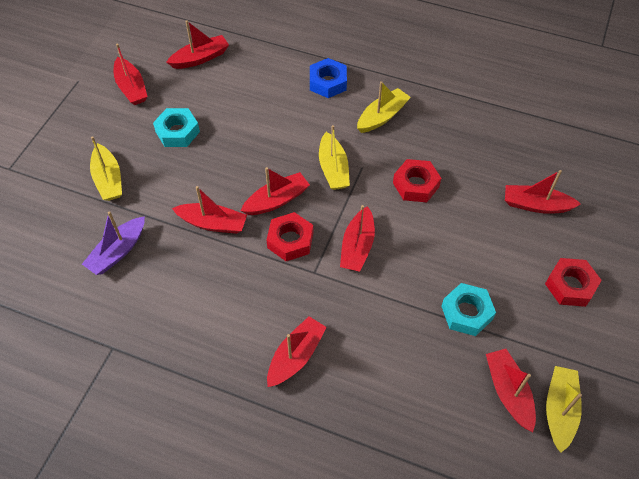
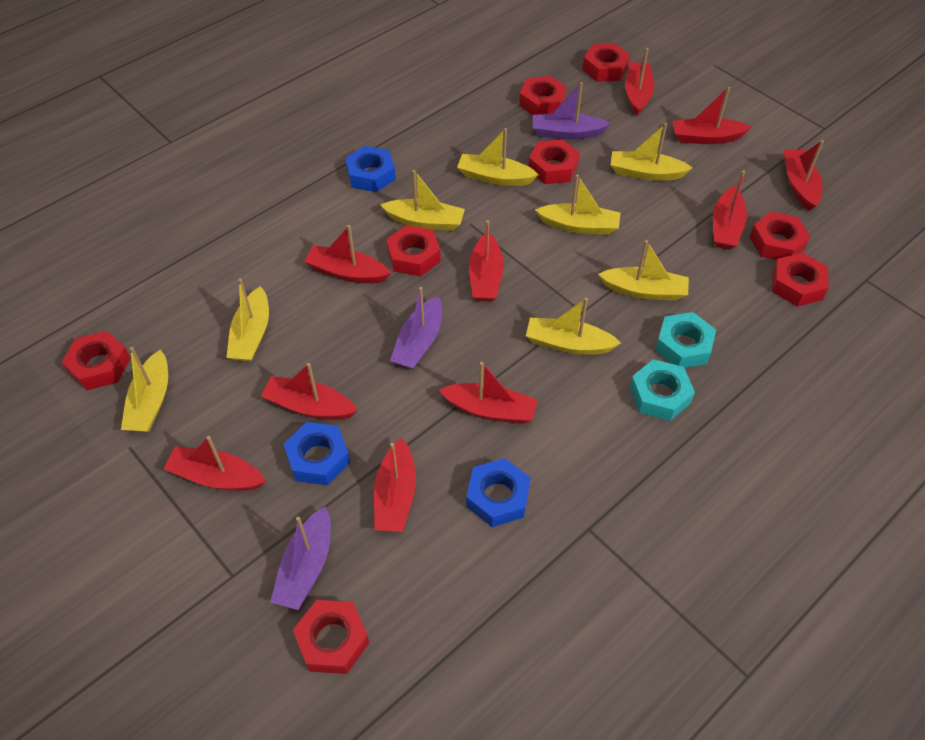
blue nut: 1 -> 3
purple boat: 1 -> 3
red boat: 8 -> 10
red nut: 3 -> 8
yellow boat: 4 -> 8

